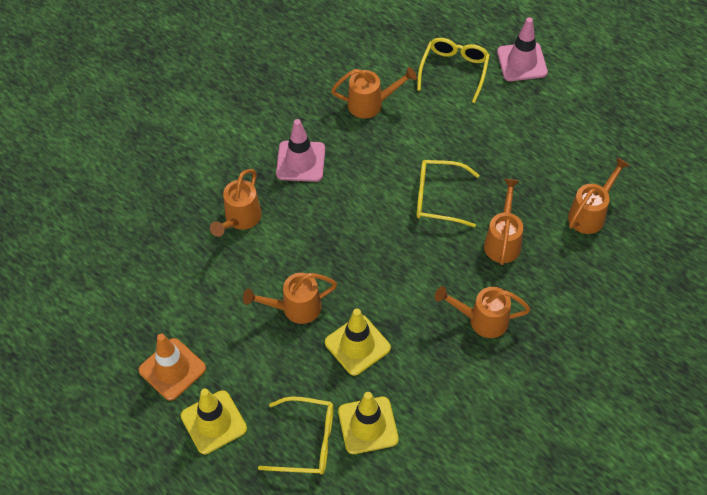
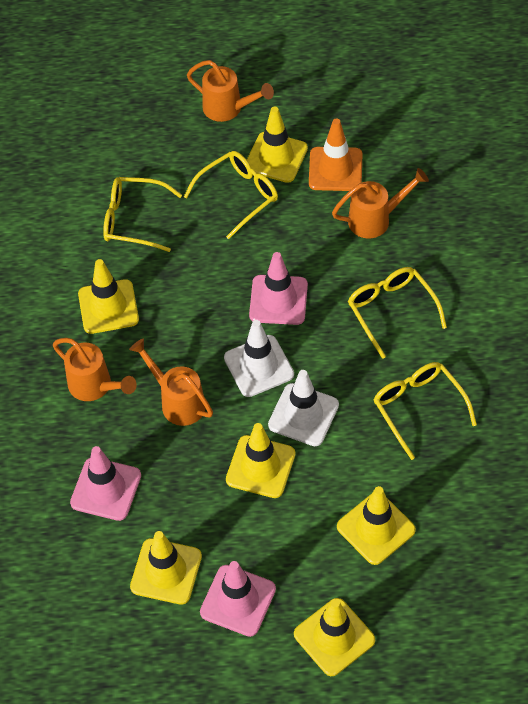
orange watering can: 6 -> 4
pink traffic cone: 2 -> 3
white traffic cone: 0 -> 2
yellow glasses: 3 -> 4
yellow traffic cone: 3 -> 6

